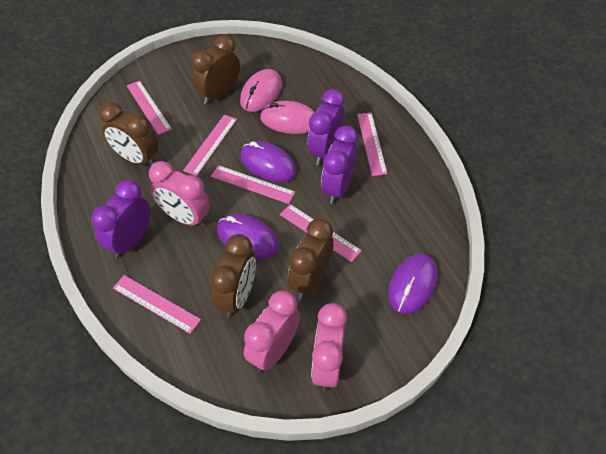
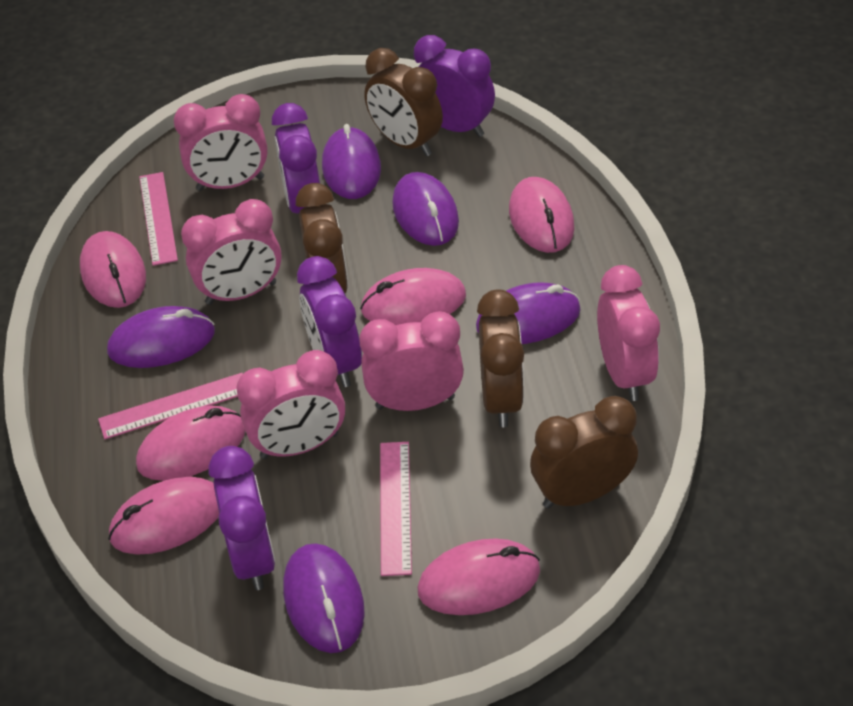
pink clock: 3 -> 5
pink mouse: 2 -> 6
pink ruler: 6 -> 3
purple clock: 3 -> 4
purple mouse: 3 -> 5

